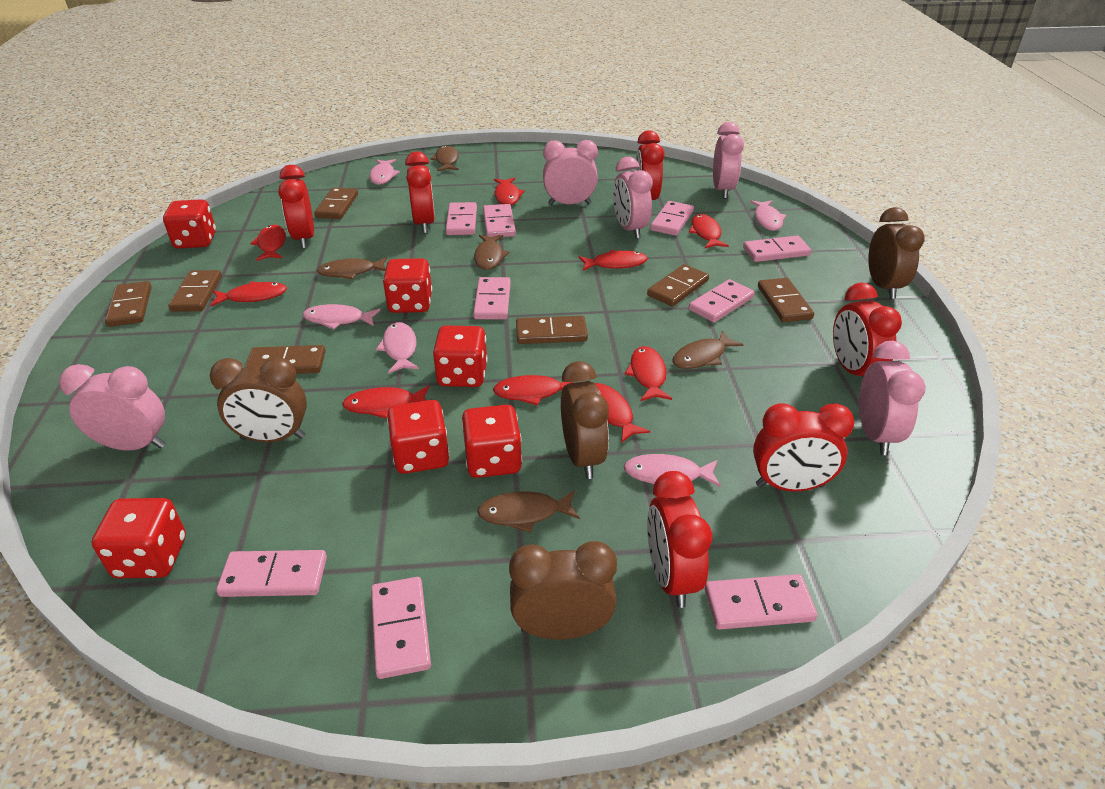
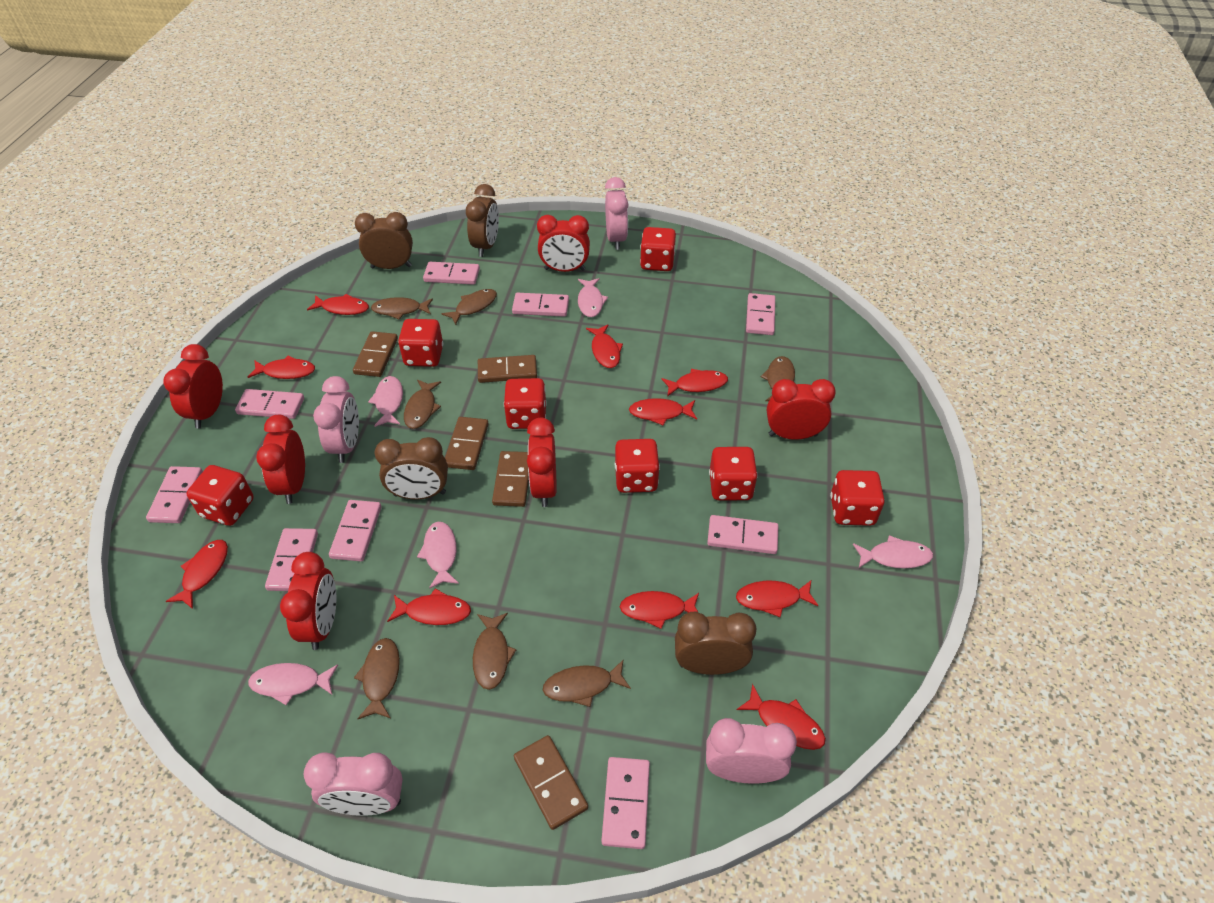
brown domino: 7 -> 5
brown fish: 5 -> 7
pink clock: 5 -> 4
red dice: 6 -> 7
red fish: 9 -> 10

